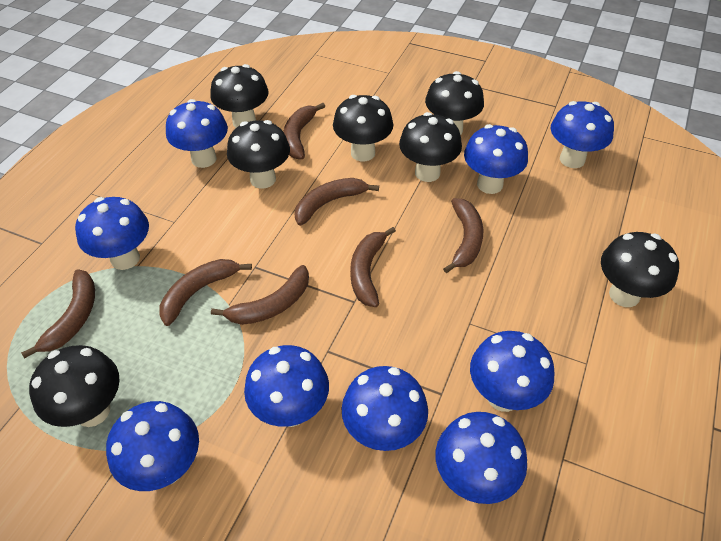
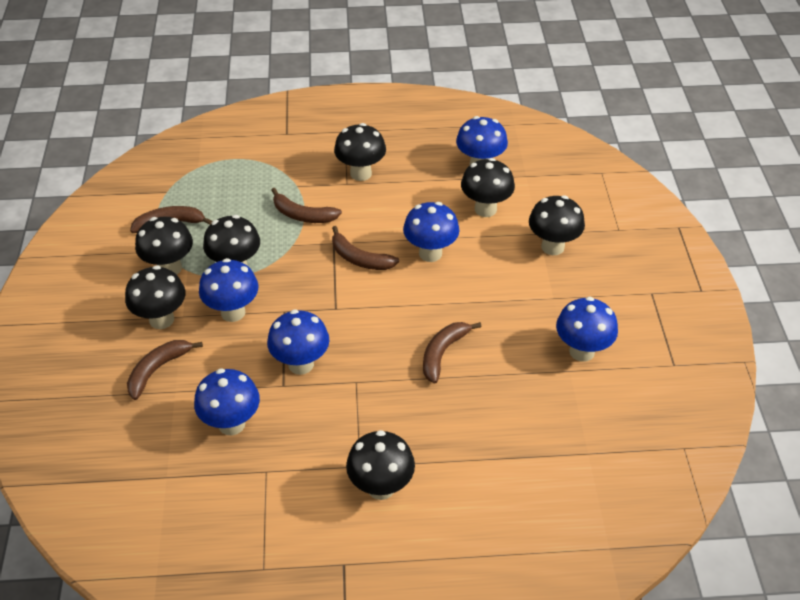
blue mushroom: 9 -> 6
brown banana: 7 -> 5

